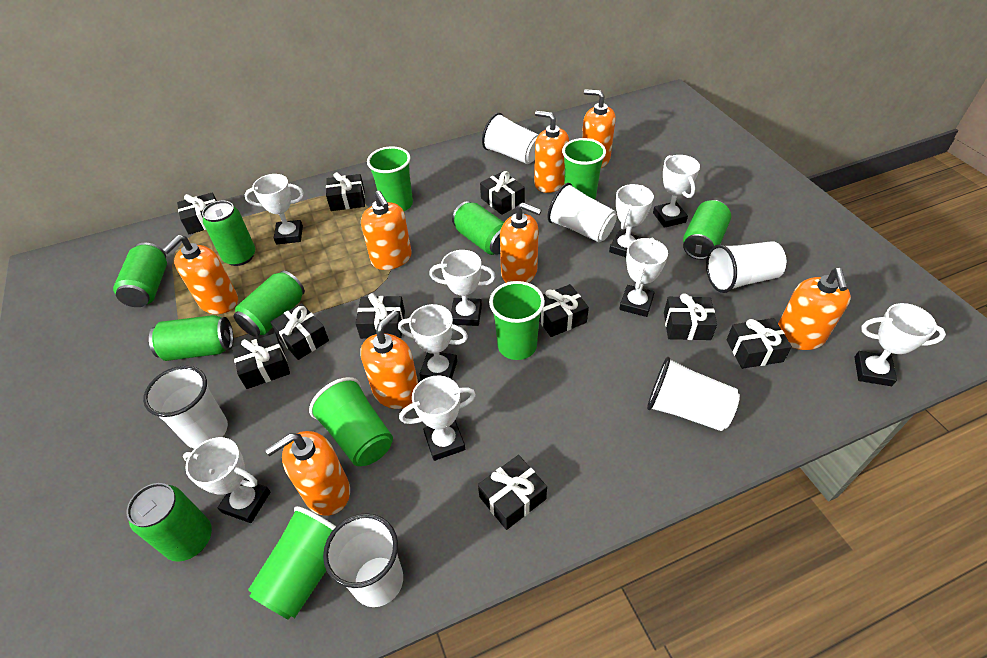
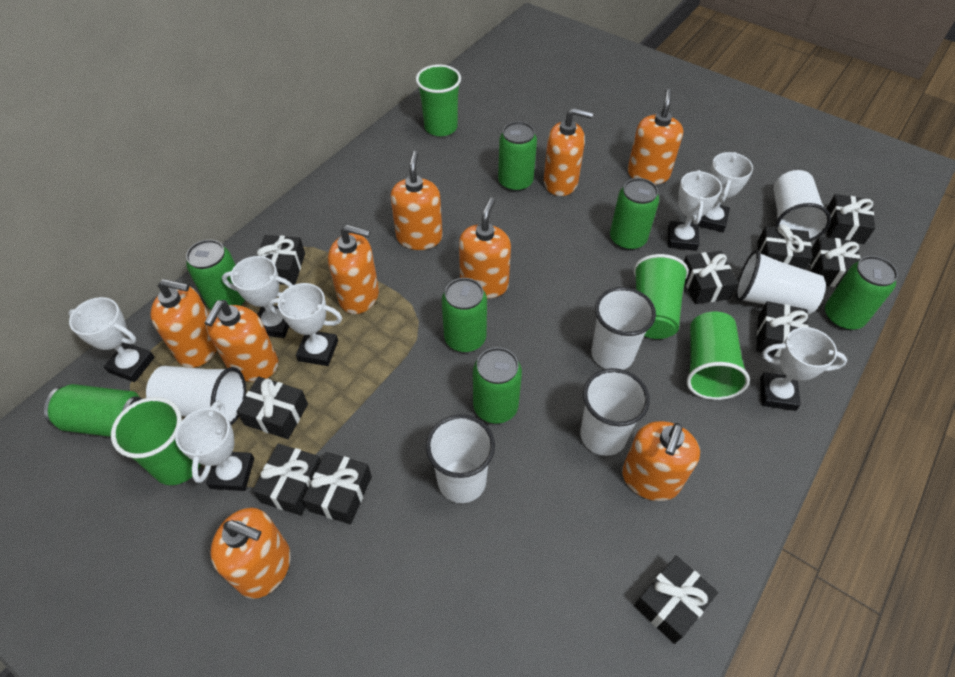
green cup: 5 -> 4
orange soap dispenser: 8 -> 9
white trophy: 9 -> 7

